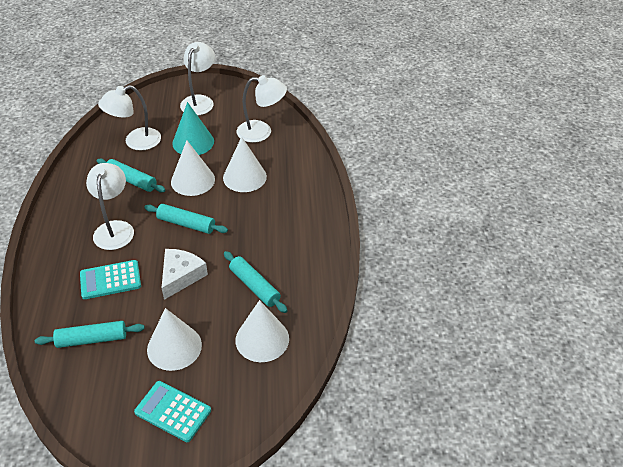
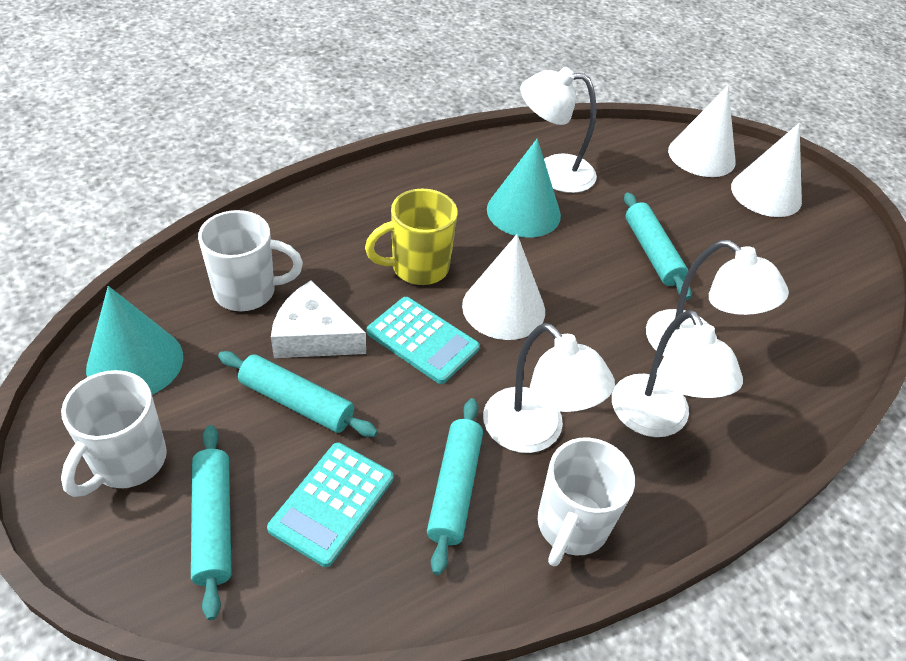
turquoise cone: 1 -> 2
white cone: 4 -> 3
white mug: 0 -> 3
yellow mug: 0 -> 1

